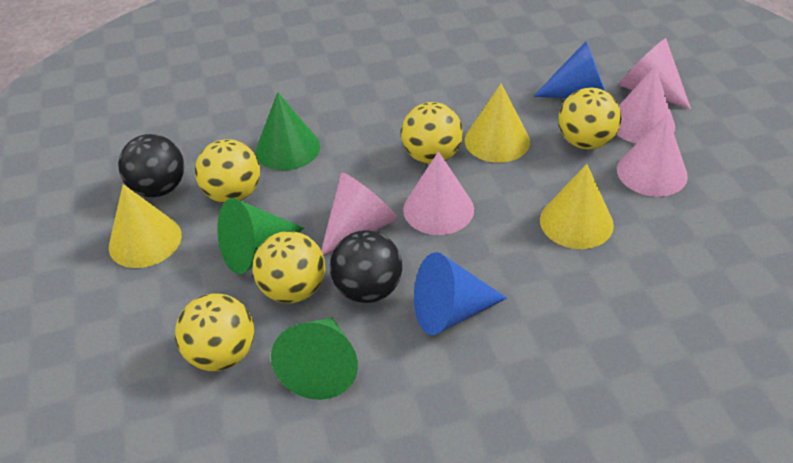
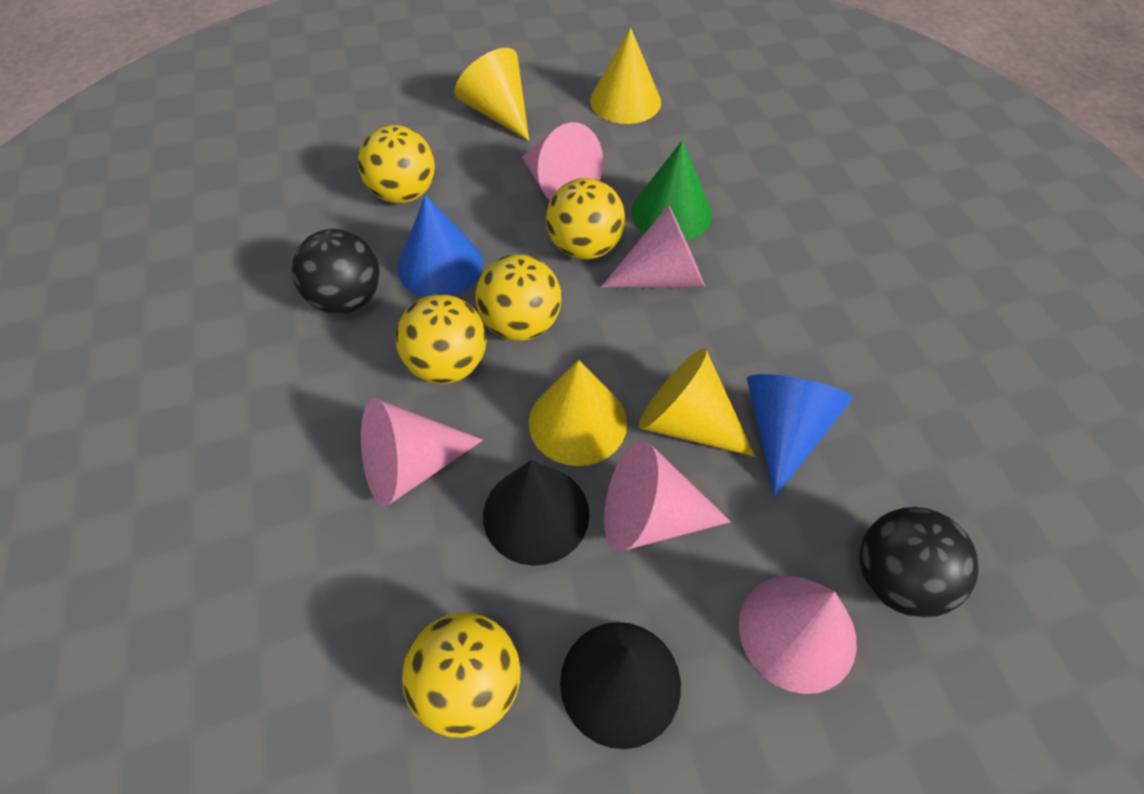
black cone: 0 -> 2
green cone: 3 -> 1
yellow cone: 3 -> 4

